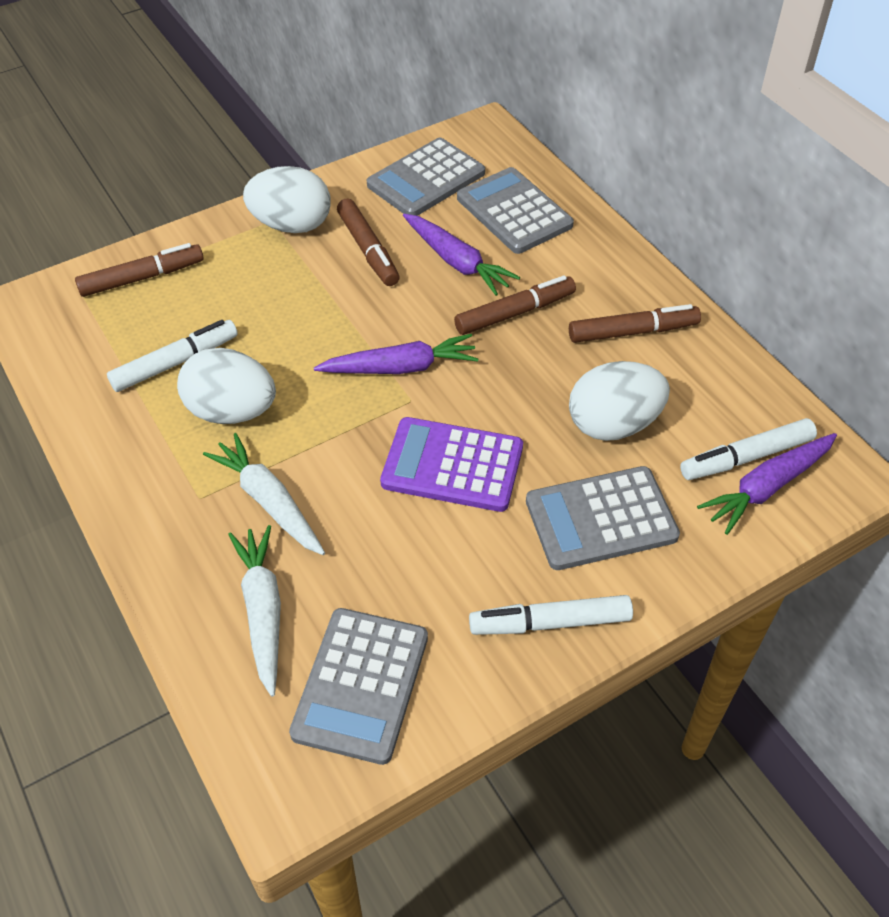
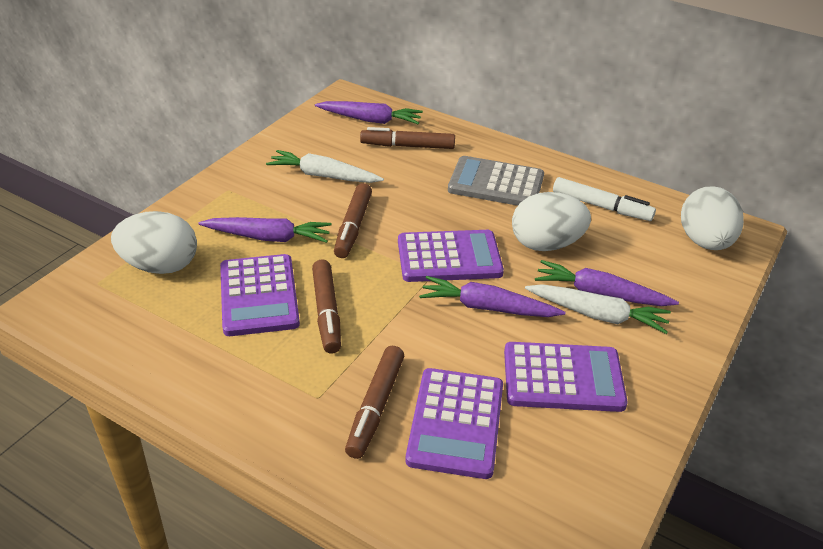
grey calculator: 4 -> 1
purple calculator: 1 -> 4
purple carrot: 3 -> 4
white marker: 3 -> 1

